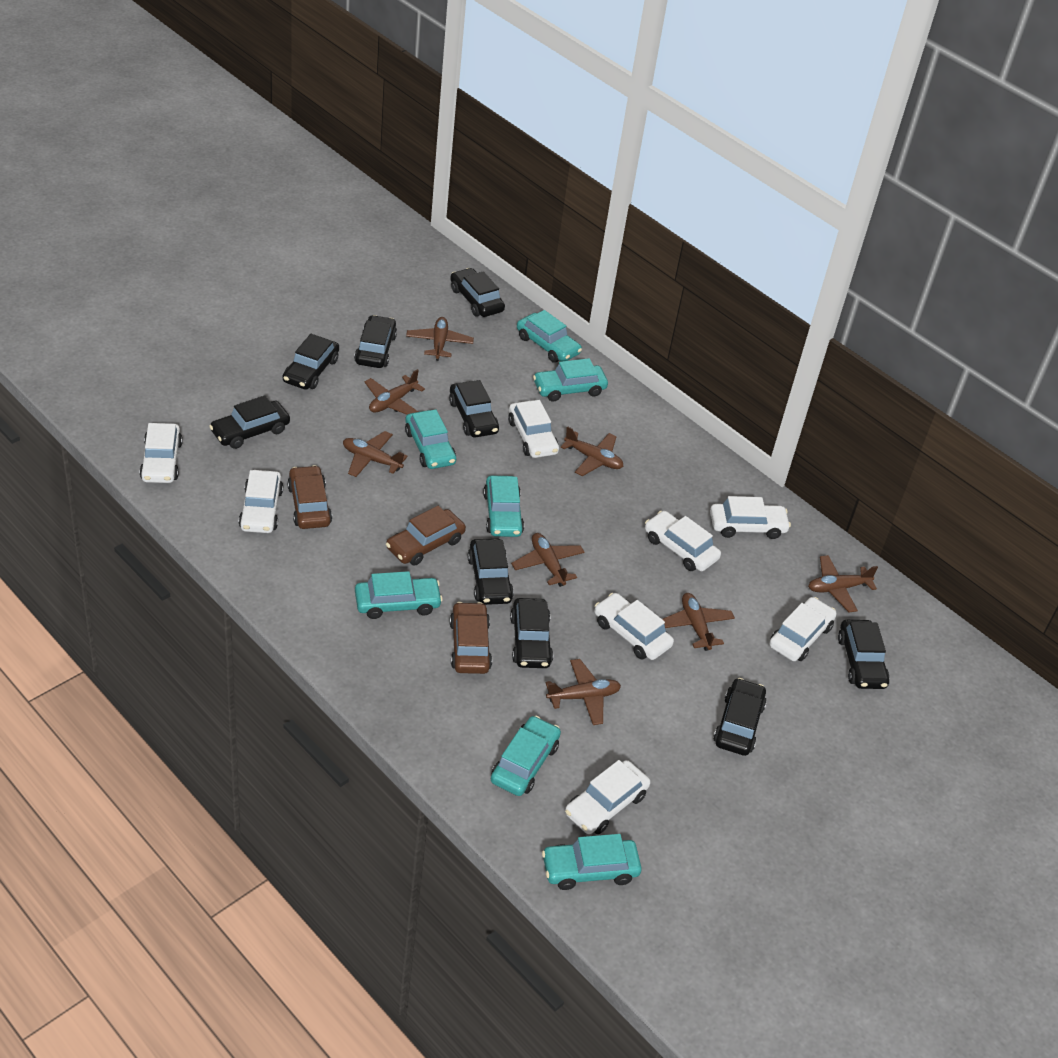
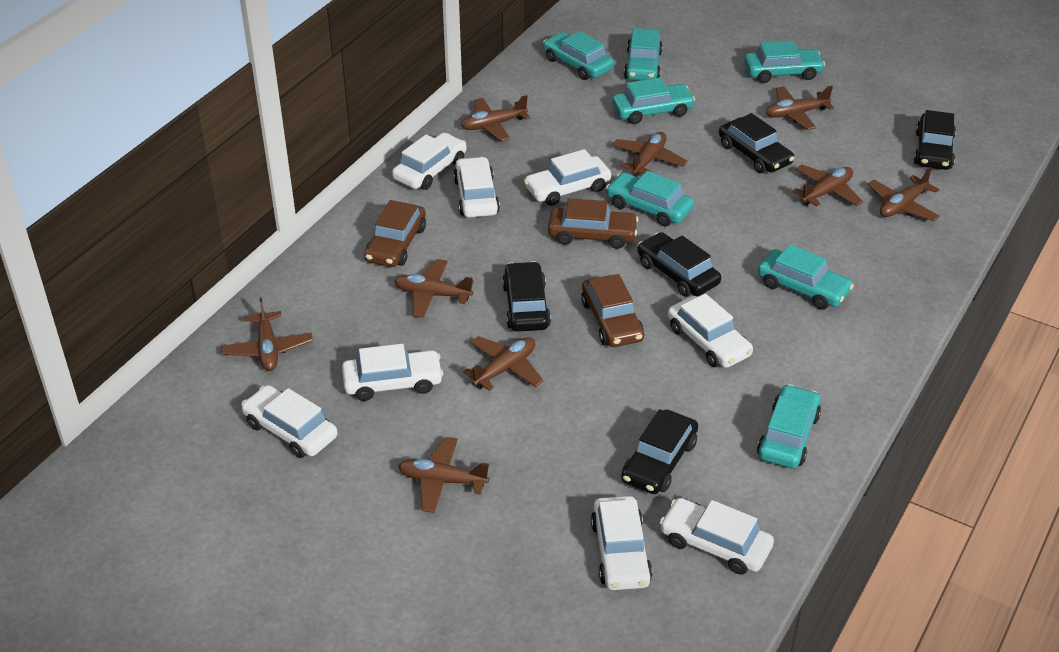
black car: 9 -> 5
brown plane: 8 -> 9

